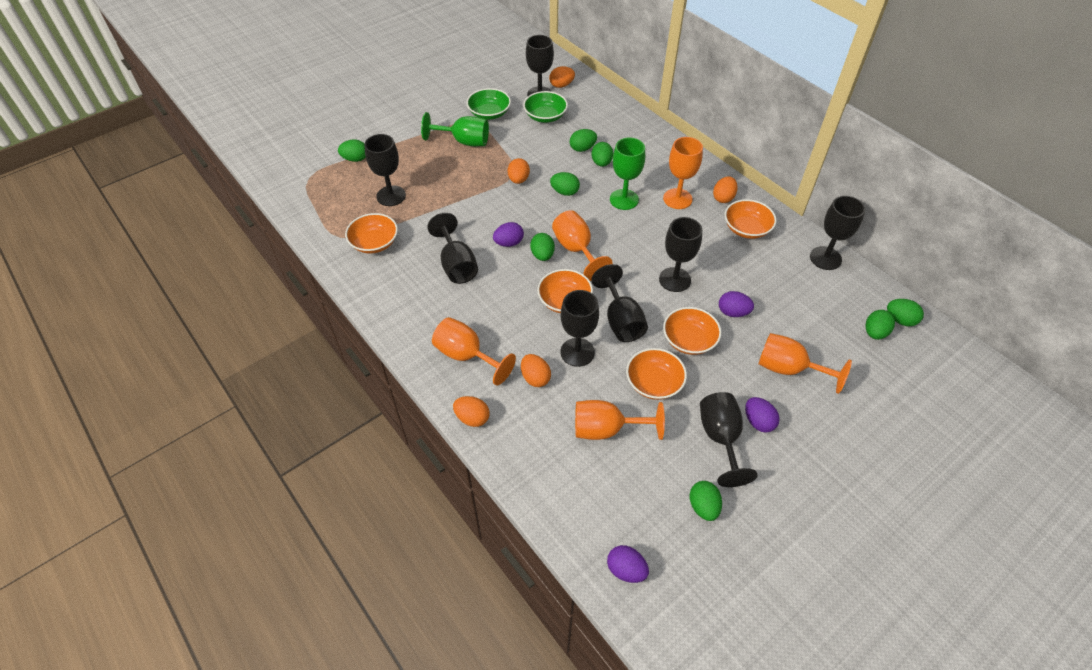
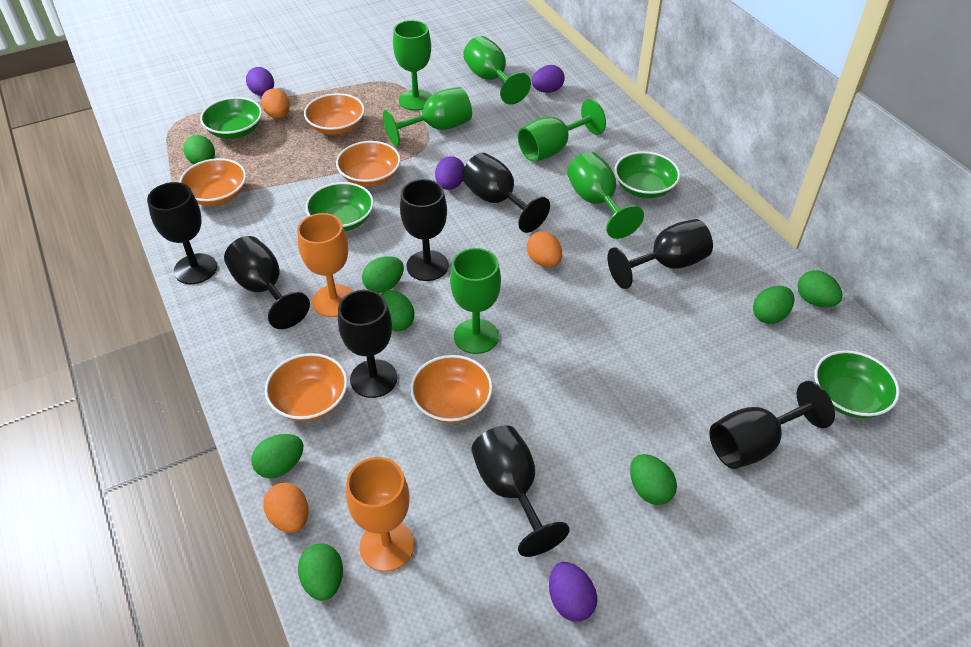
green bowl: 2 -> 4
green goblet: 2 -> 6
orange egg: 5 -> 3
orange goblet: 5 -> 2

